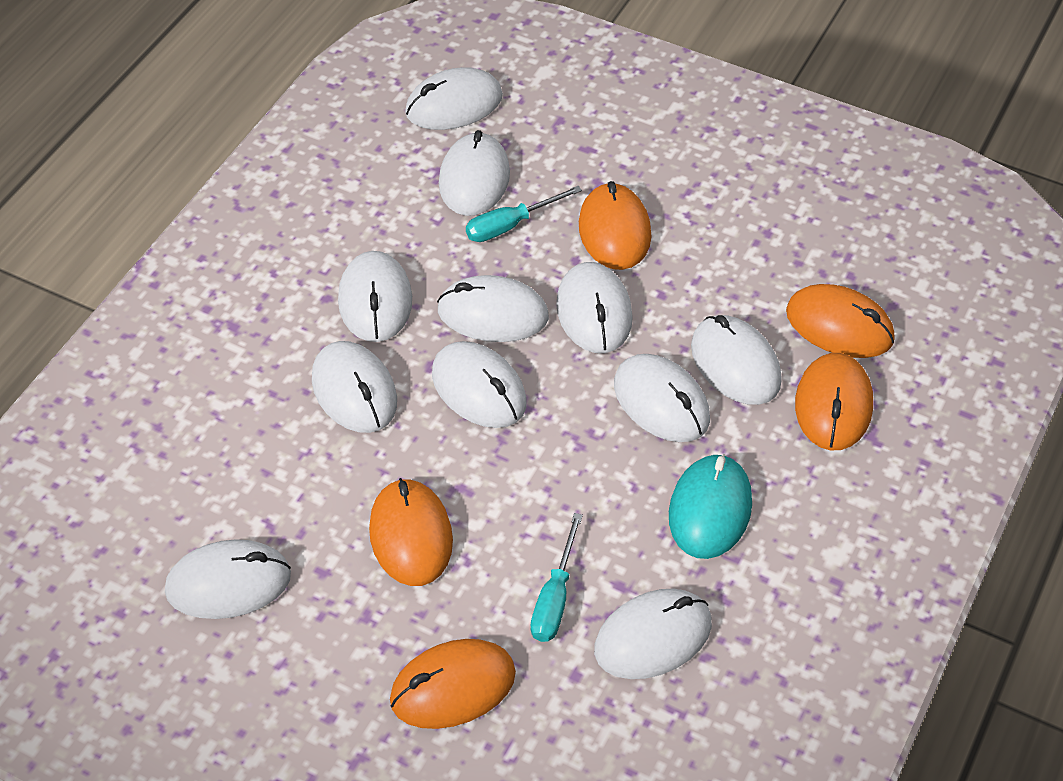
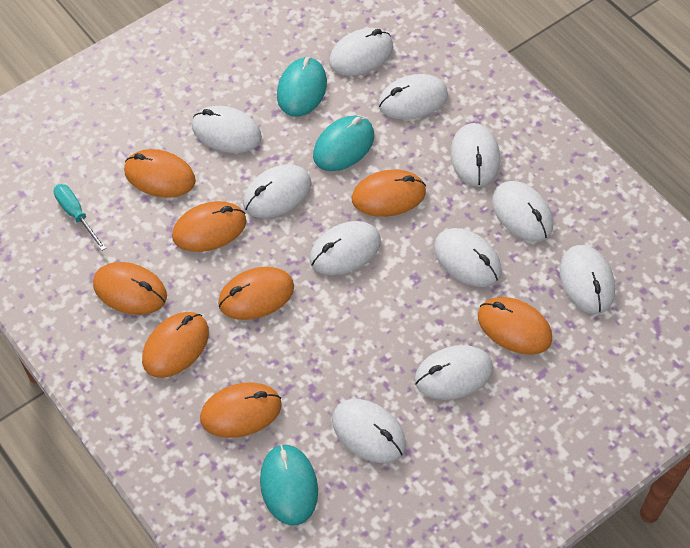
orange mouse: 5 -> 8
turquoise mouse: 1 -> 3
turquoise screwdriver: 2 -> 1

